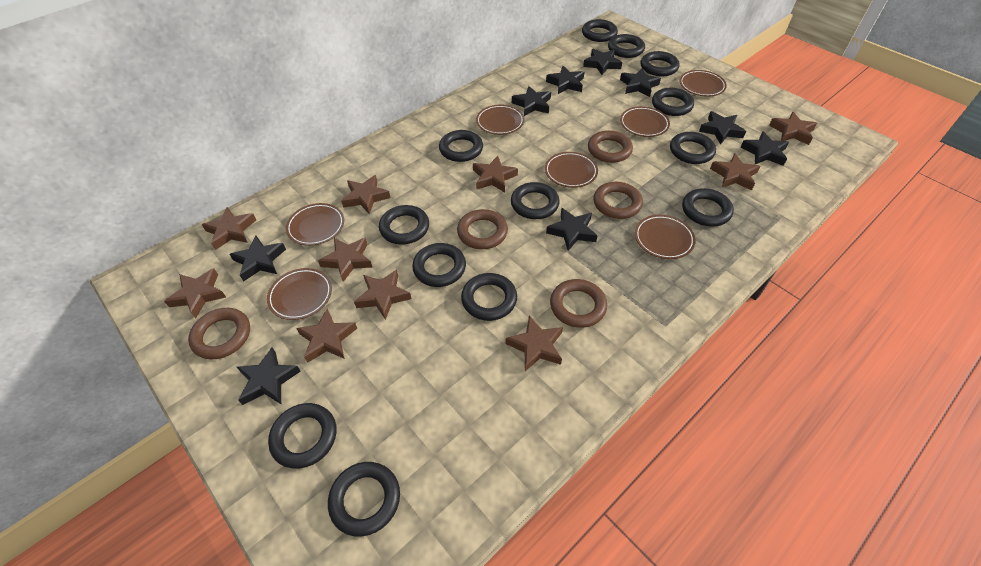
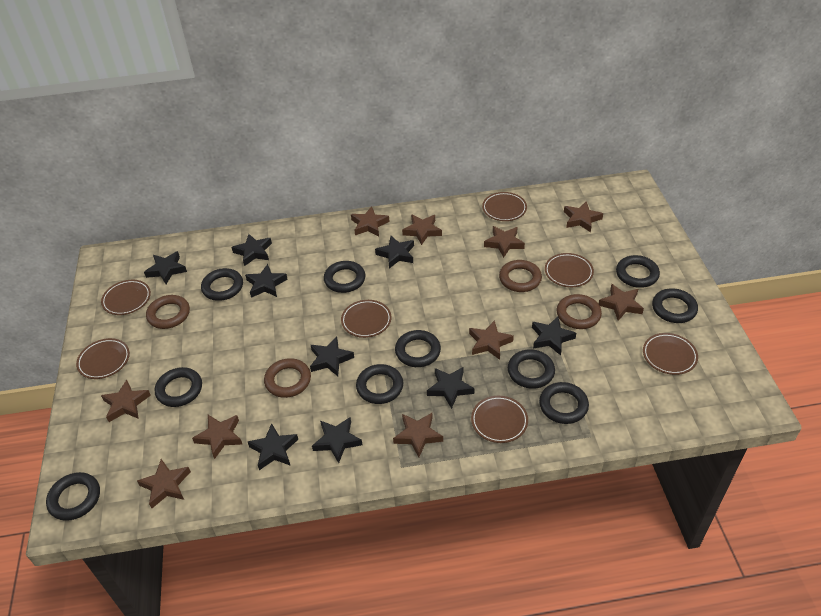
black ring: 13 -> 10
brown ring: 5 -> 4

